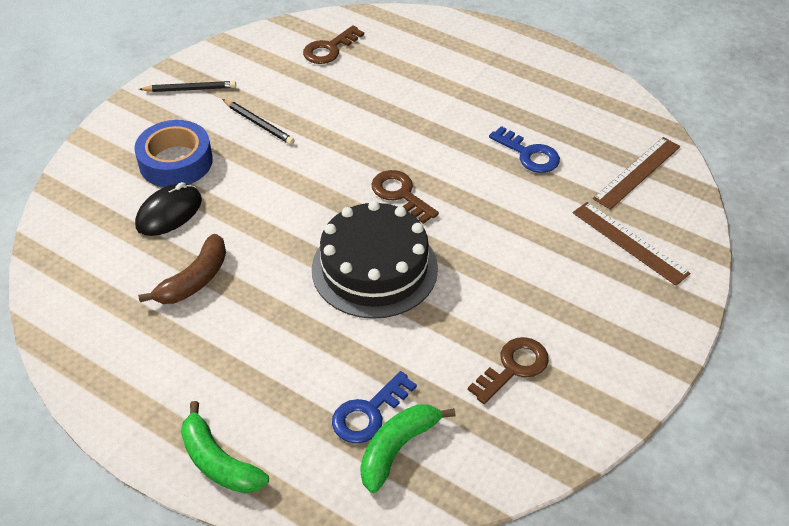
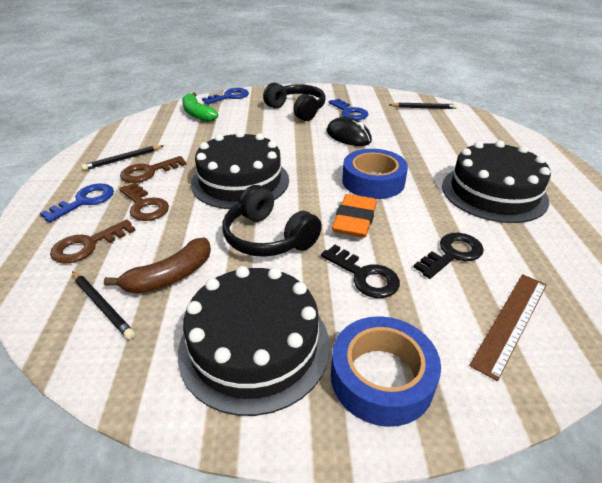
black cake: 1 -> 3
black headphones: 0 -> 2
black key: 0 -> 2
black pencil: 2 -> 3
blue key: 2 -> 3
blue tape: 1 -> 2
brown ruler: 2 -> 1
green banana: 2 -> 1
orange eraser: 0 -> 1

